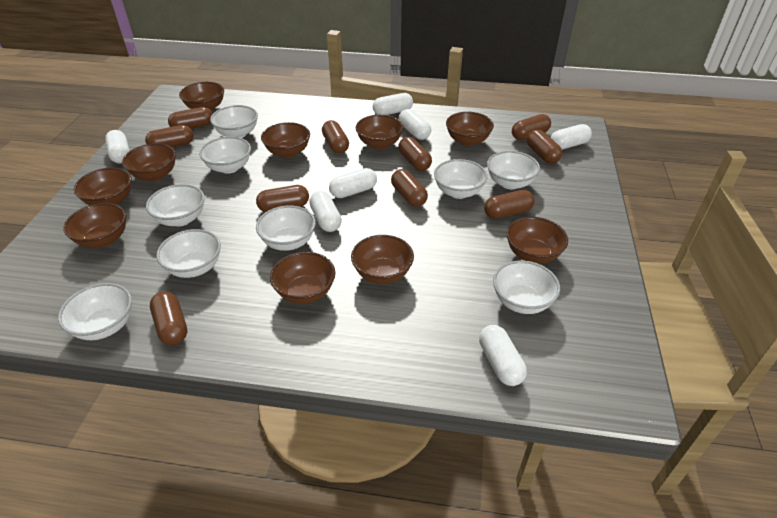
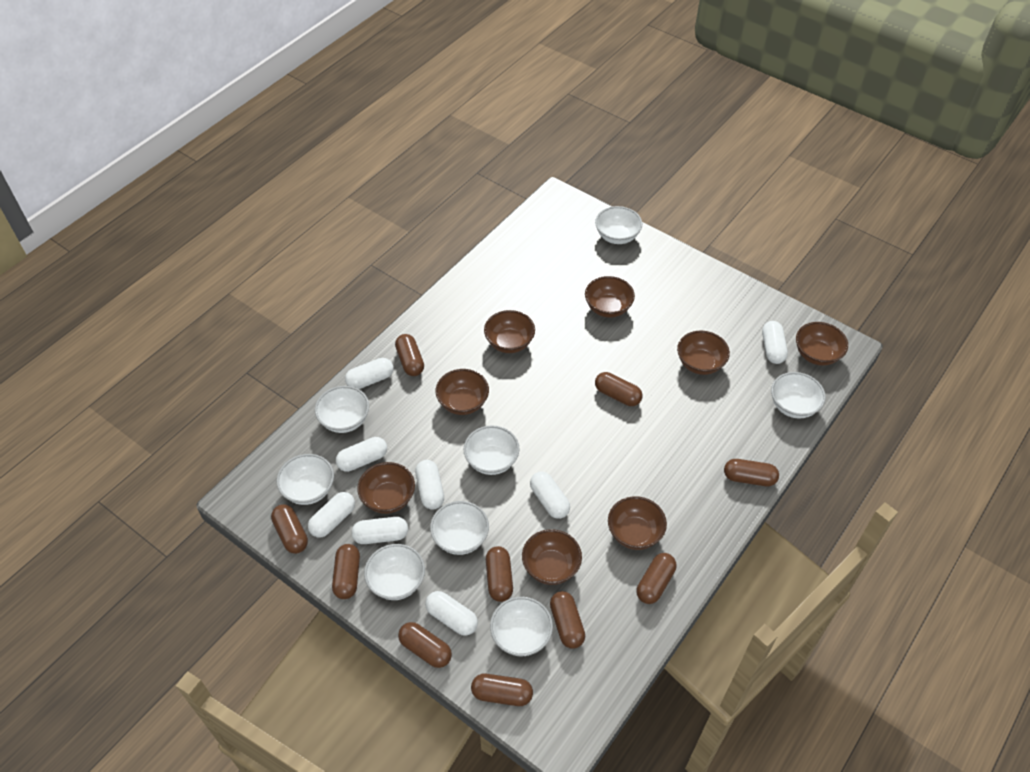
brown bowl: 10 -> 8
white bowl: 9 -> 8
white capsule: 7 -> 8

